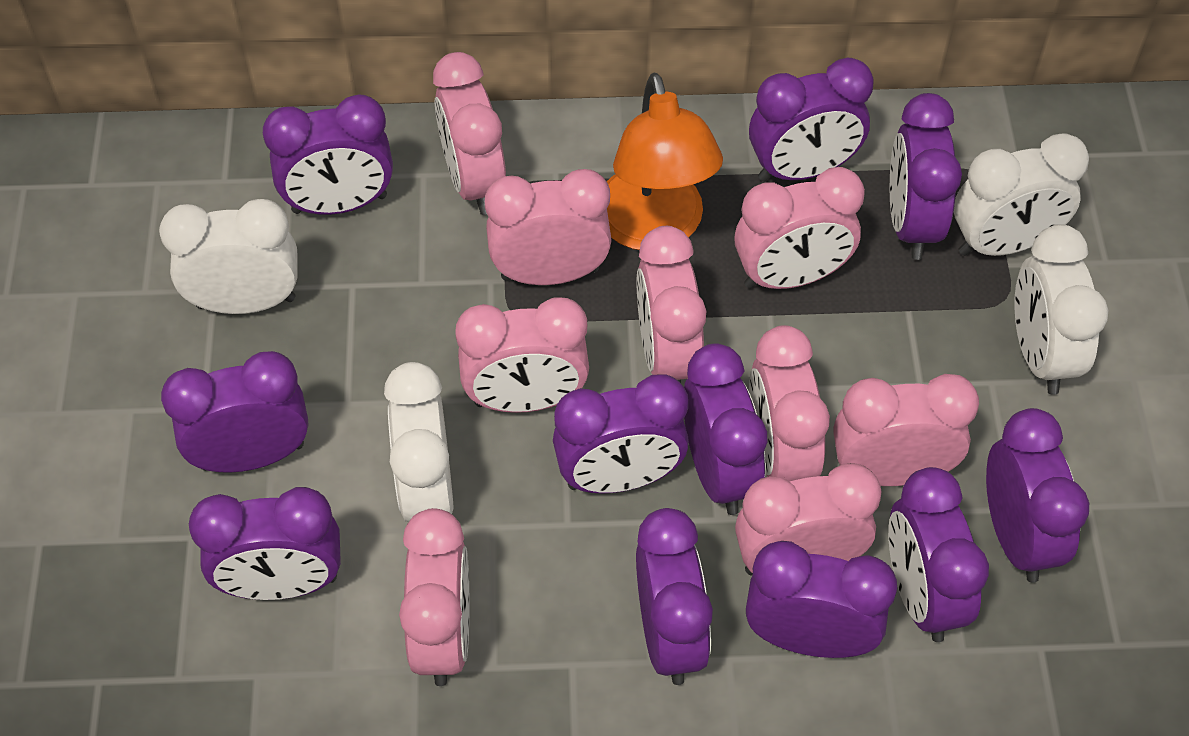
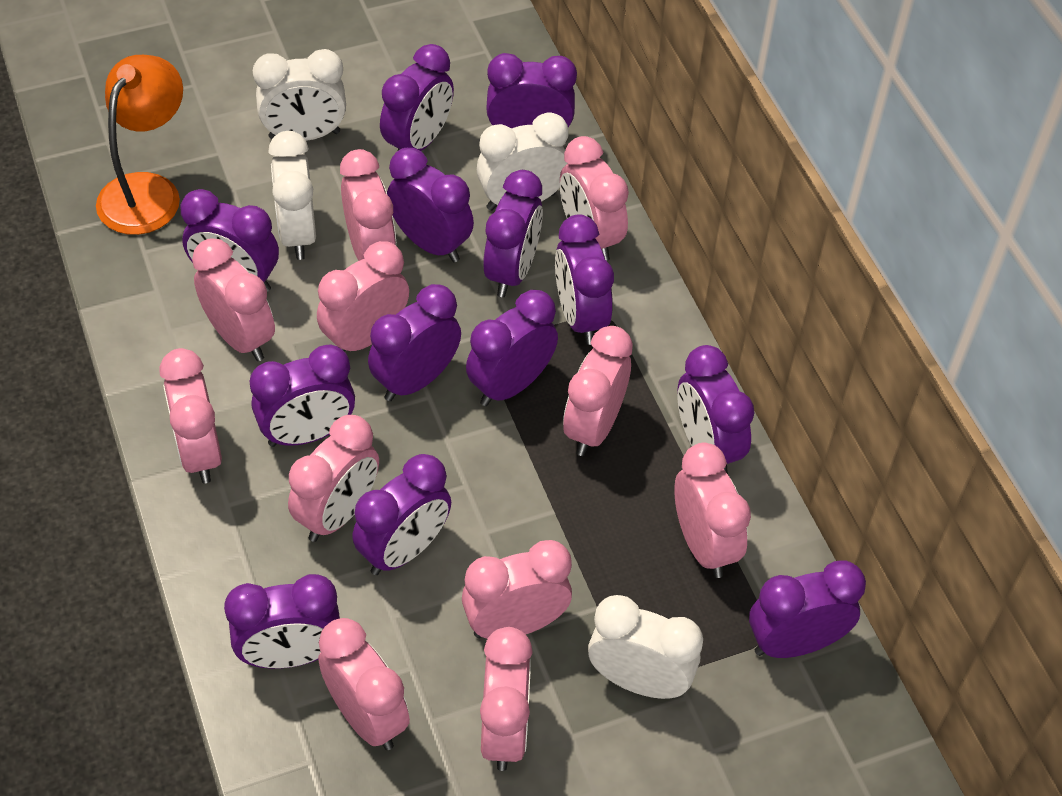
pink clock: 9 -> 11
purple clock: 11 -> 13

